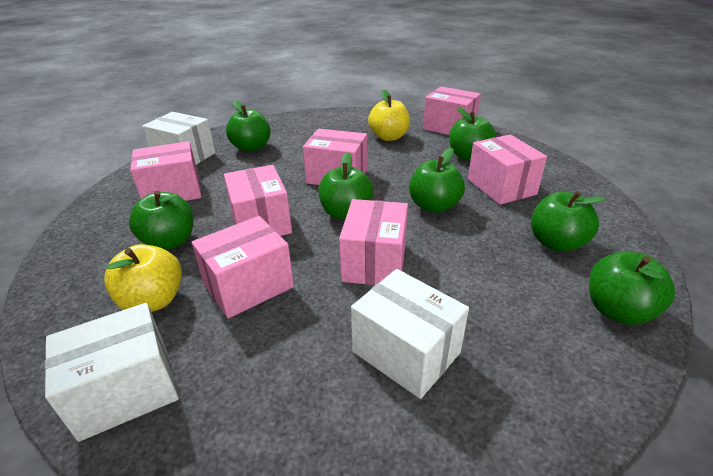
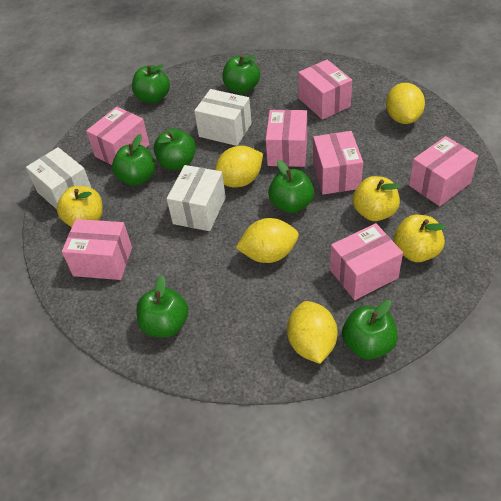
yellow apple: 2 -> 3
yellow lemon: 0 -> 4

